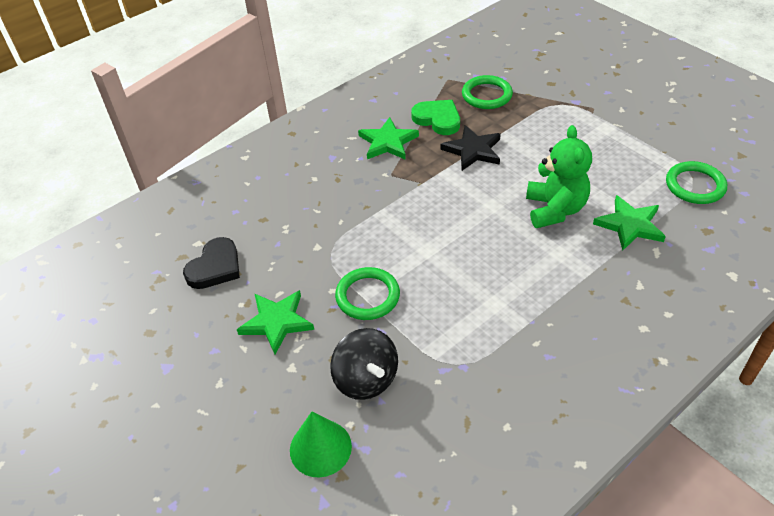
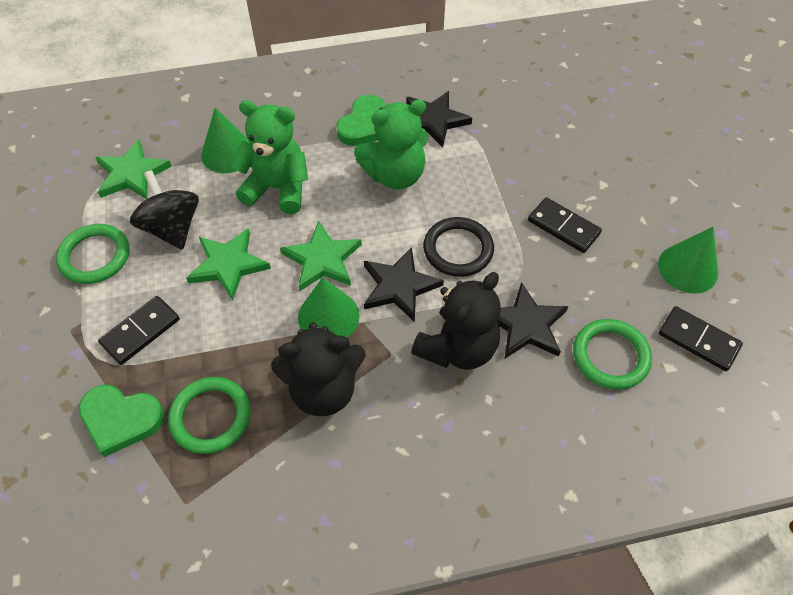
black domino: 0 -> 3
black heart: 1 -> 0
black ring: 0 -> 1
black star: 1 -> 3
black teddy bear: 0 -> 2
green cone: 1 -> 3
green heart: 1 -> 2
green teddy bear: 1 -> 2

